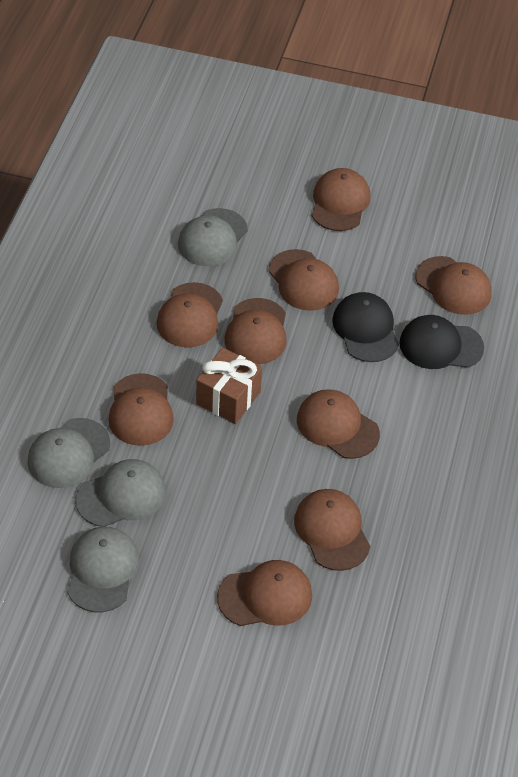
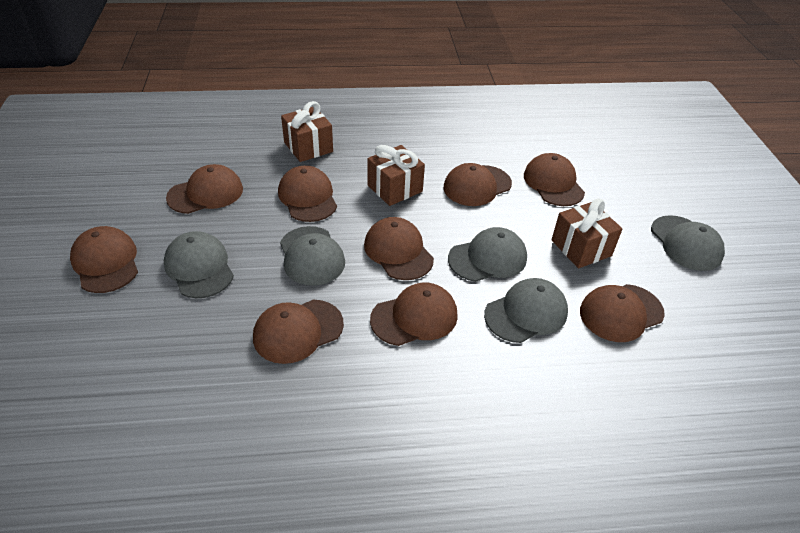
black cap: 2 -> 0
brown gift: 1 -> 3
grey cap: 4 -> 5

